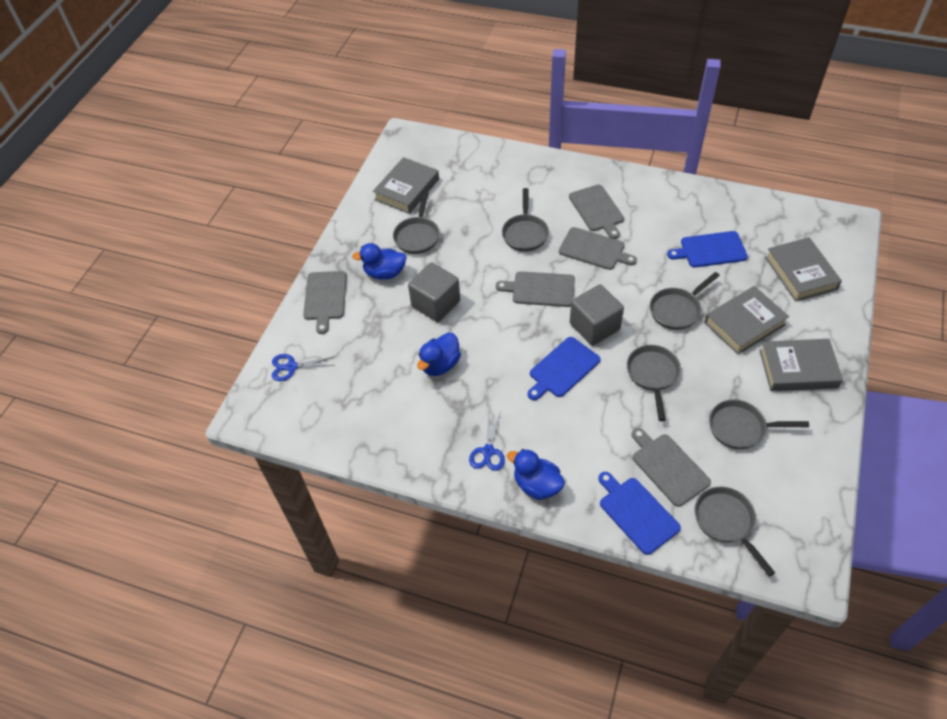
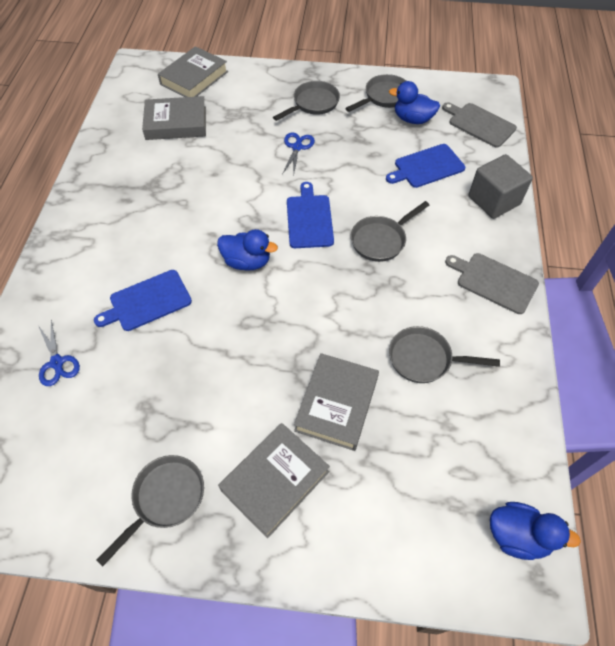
grey cube: 2 -> 1
grey cutting board: 5 -> 2
grey pan: 6 -> 5

